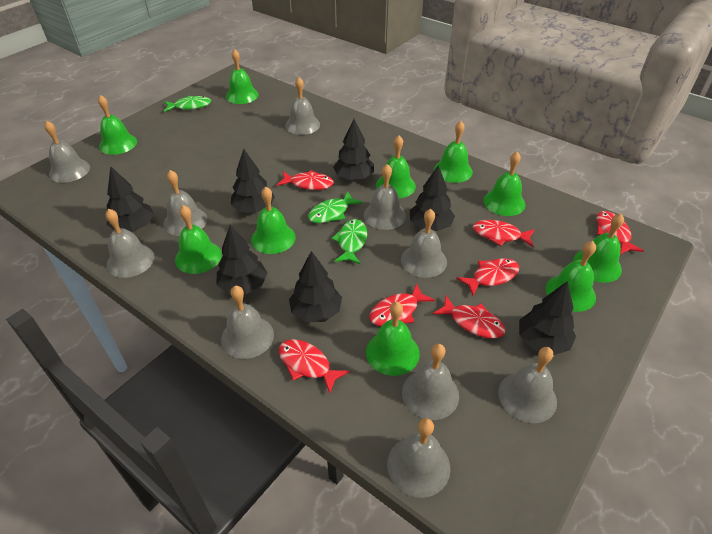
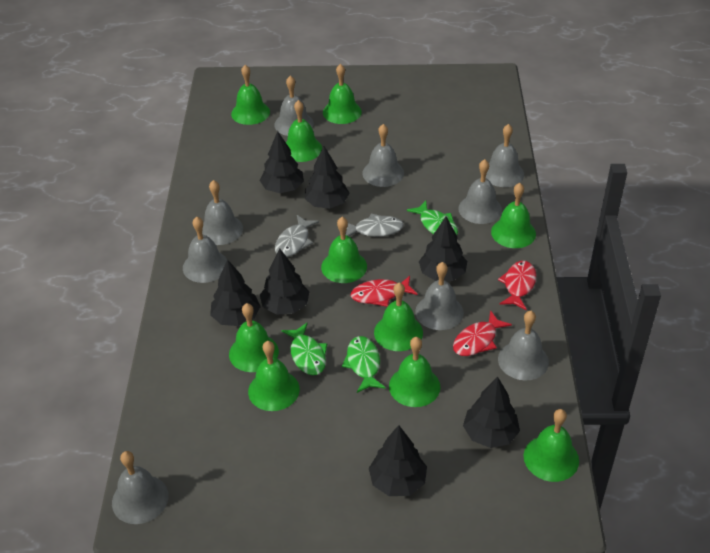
grey bell: 10 -> 9
grey fish: 0 -> 2
red fish: 7 -> 3

